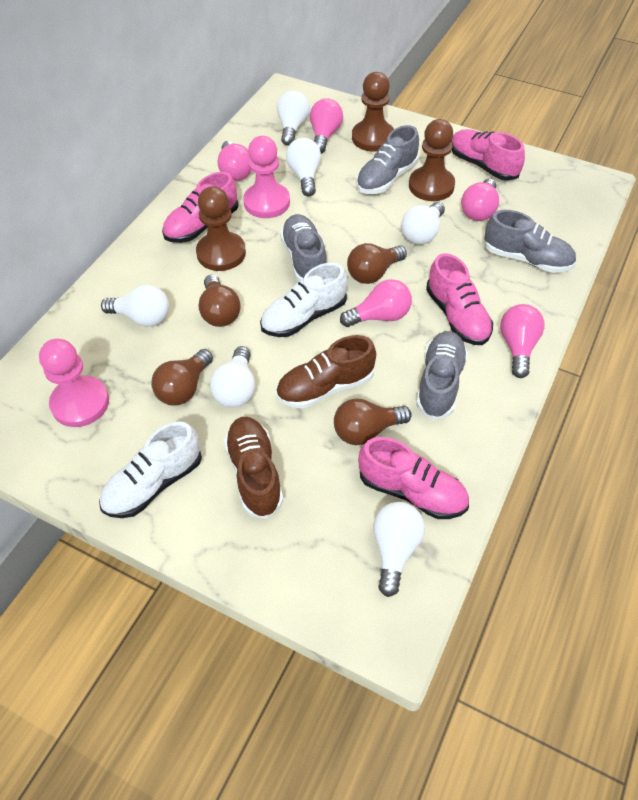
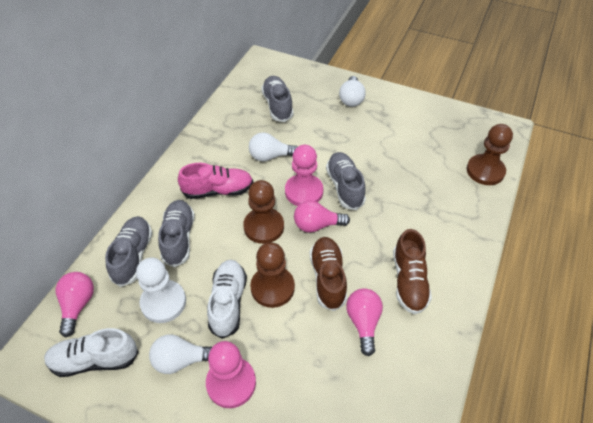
brown light bulb: 4 -> 0
pink light bulb: 5 -> 3
pink shoe: 4 -> 1
white light bulb: 6 -> 3
white pawn: 0 -> 1

